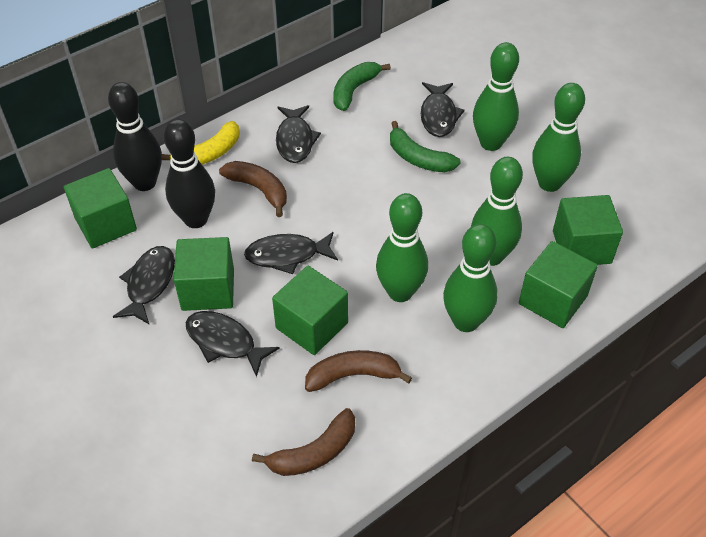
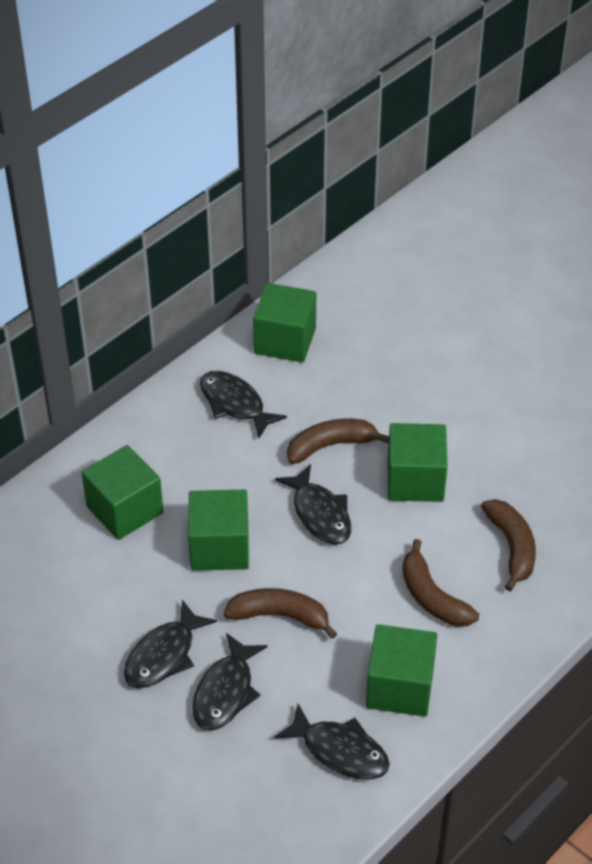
black bowling pin: 2 -> 0
brown banana: 3 -> 4
green banana: 2 -> 0
green bowling pin: 5 -> 0
yellow banana: 1 -> 0

